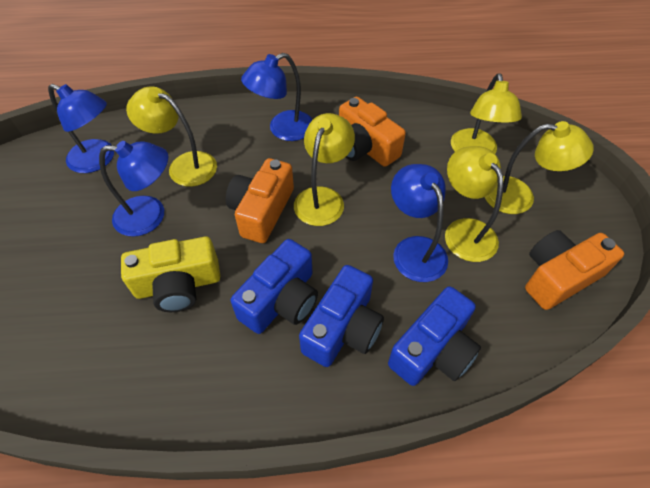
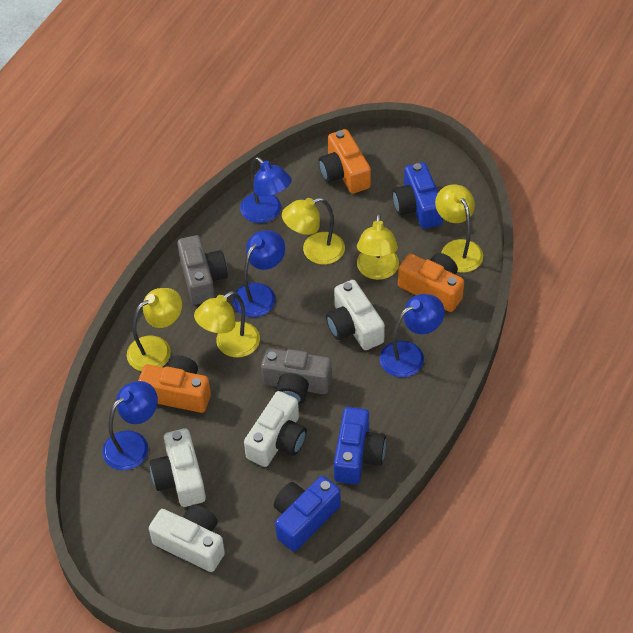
grey camera: 0 -> 2
white camera: 0 -> 4
yellow camera: 1 -> 0

